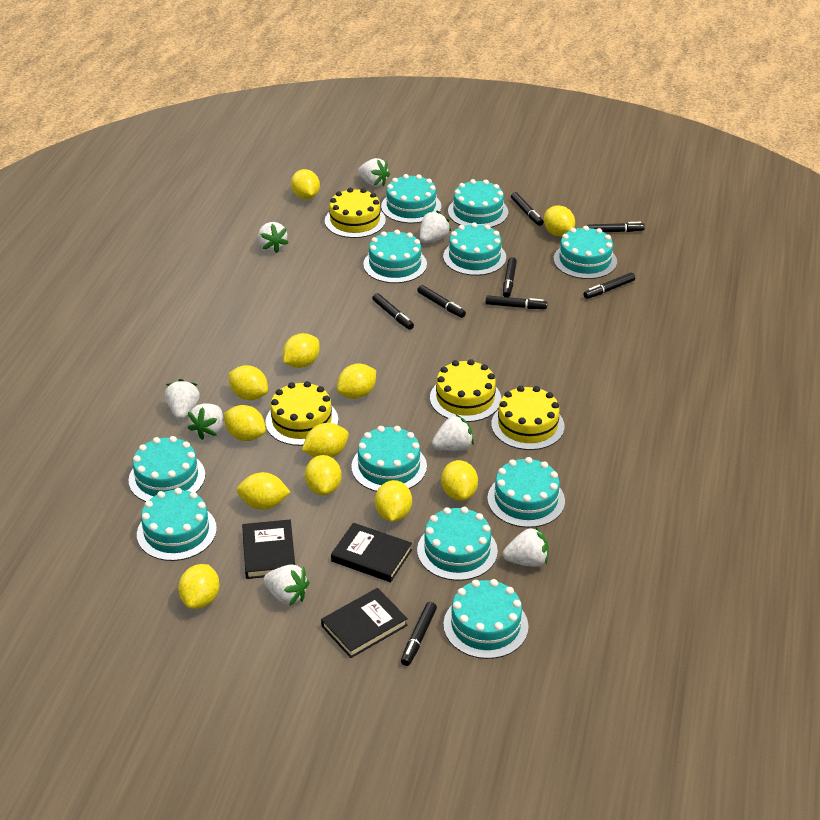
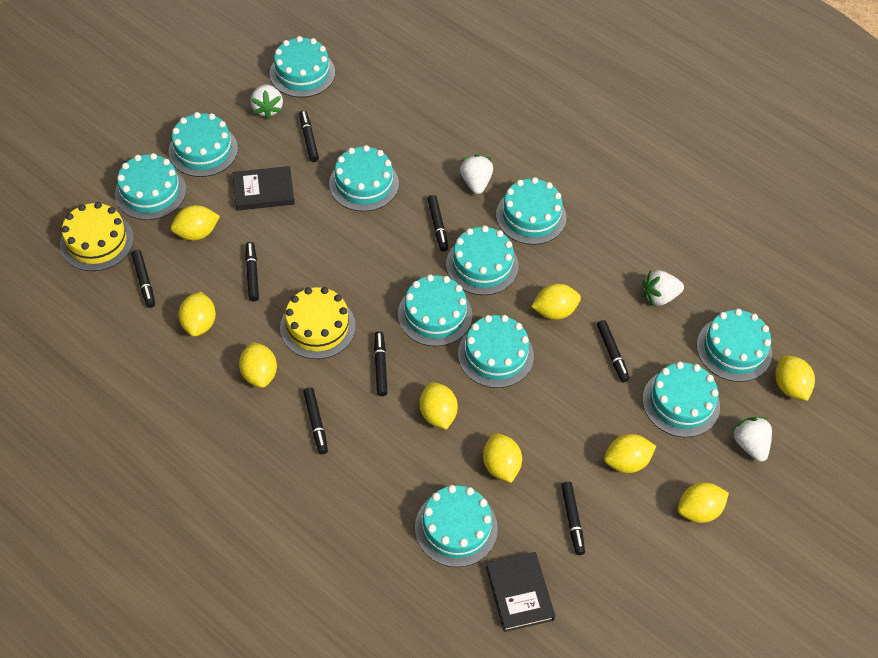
black book: 3 -> 2
white strawberry: 8 -> 4
yellow cake: 4 -> 2
yellow lemon: 12 -> 9

